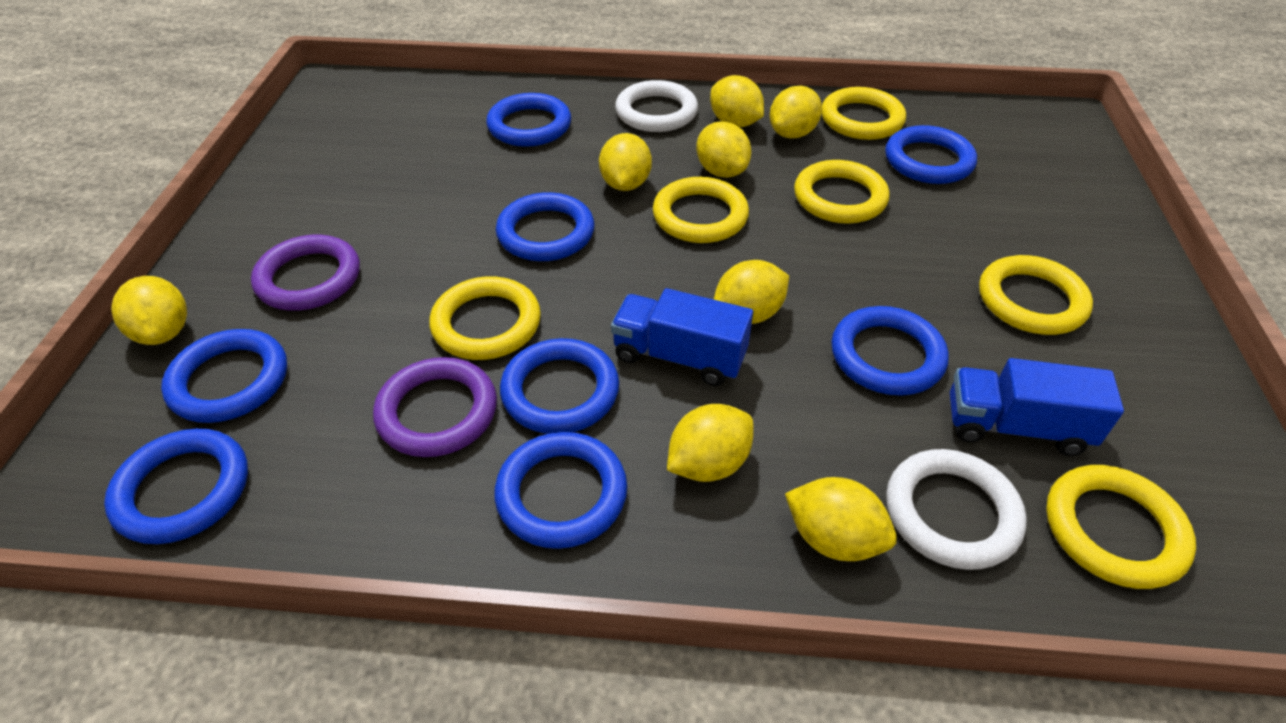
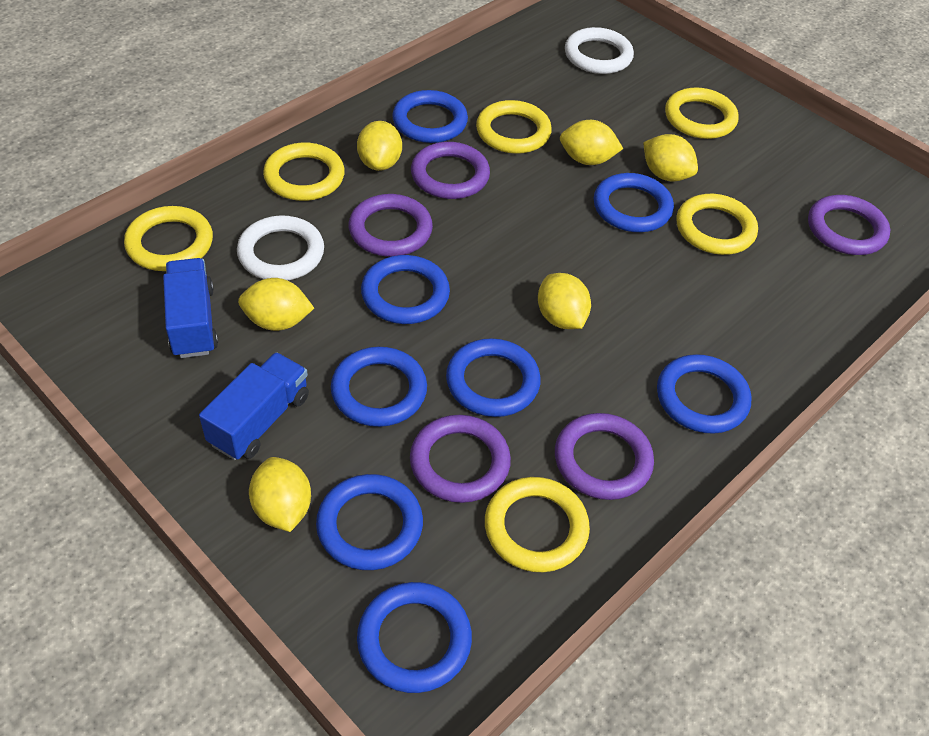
purple ring: 2 -> 5
yellow lemon: 8 -> 6

